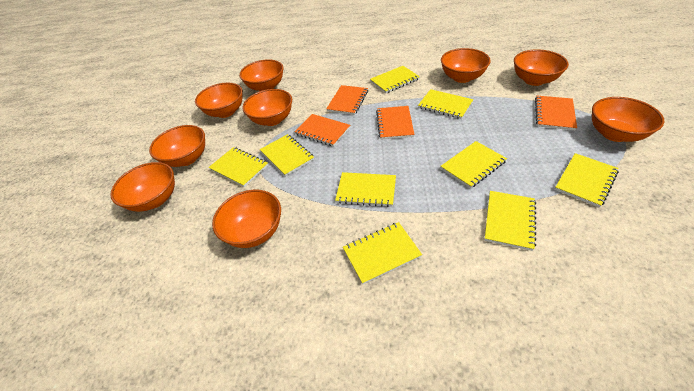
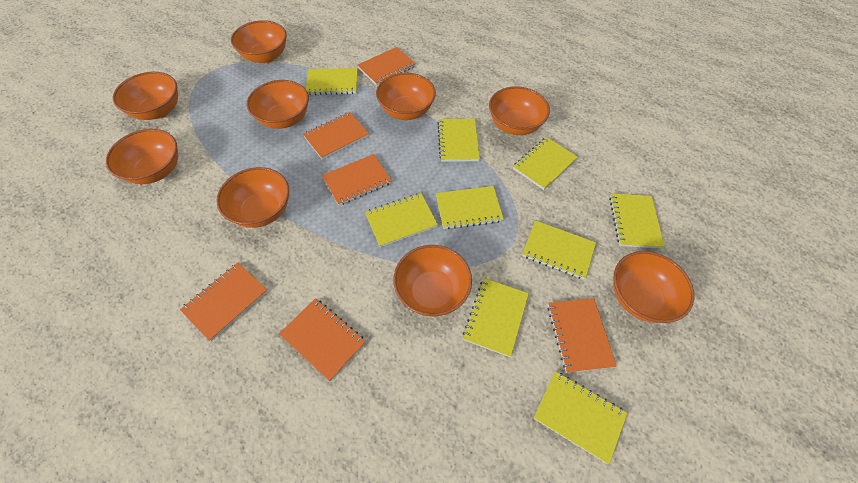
orange notebook: 4 -> 6

